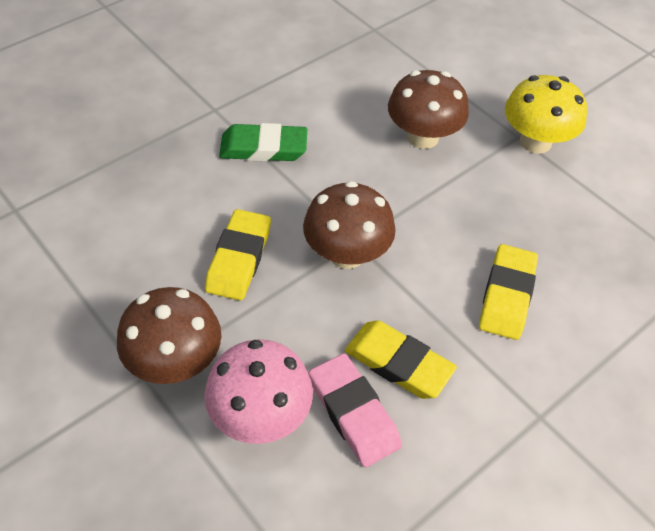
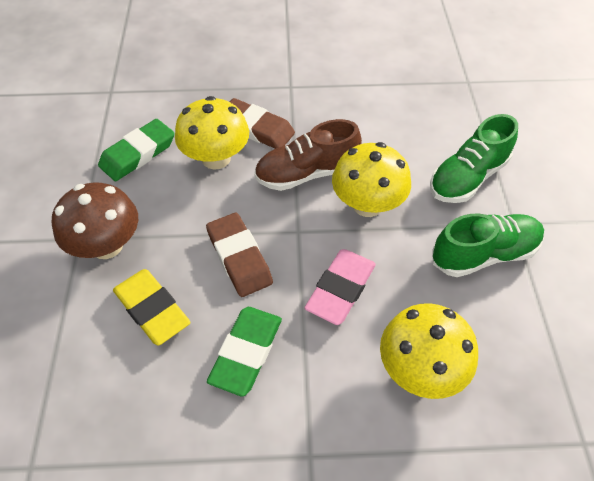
brown eraser: 0 -> 2
brown mushroom: 3 -> 1
brown shoe: 0 -> 1
green eraser: 1 -> 2
green shoe: 0 -> 2
pink mushroom: 1 -> 0
yellow eraser: 3 -> 1
yellow mushroom: 1 -> 3

